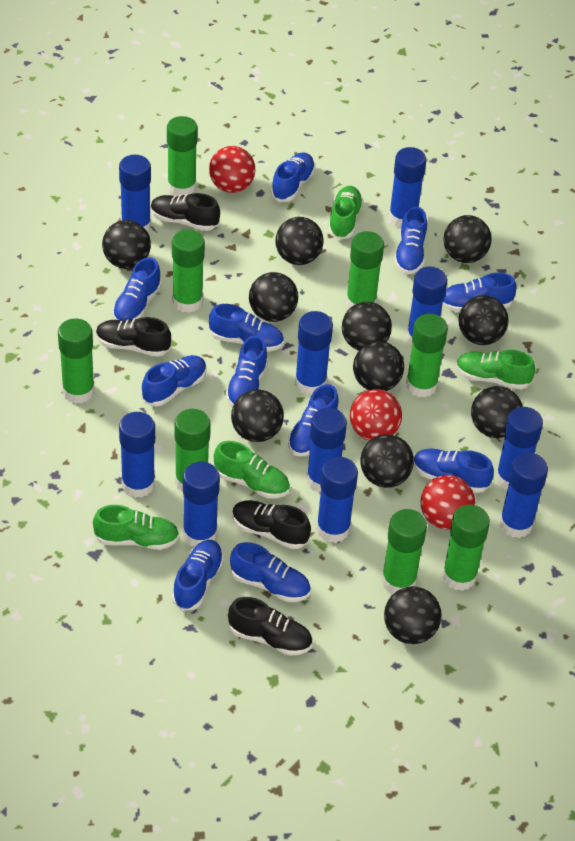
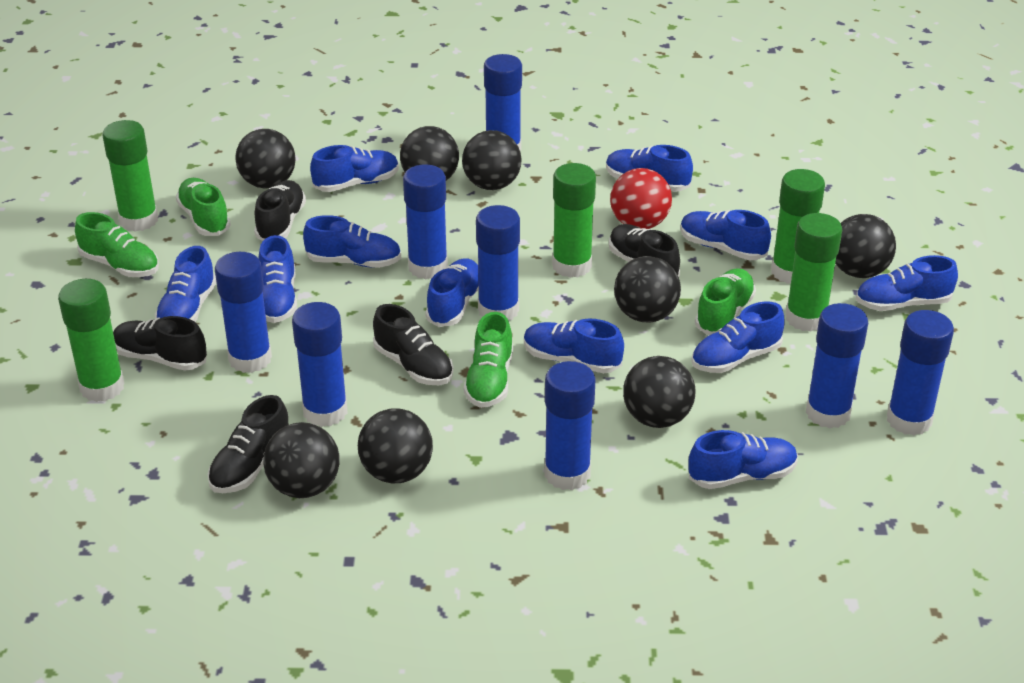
black ball: 11 -> 8
black shoe: 4 -> 5
blue glue stick: 10 -> 8
green glue stick: 8 -> 5
red ball: 3 -> 1

